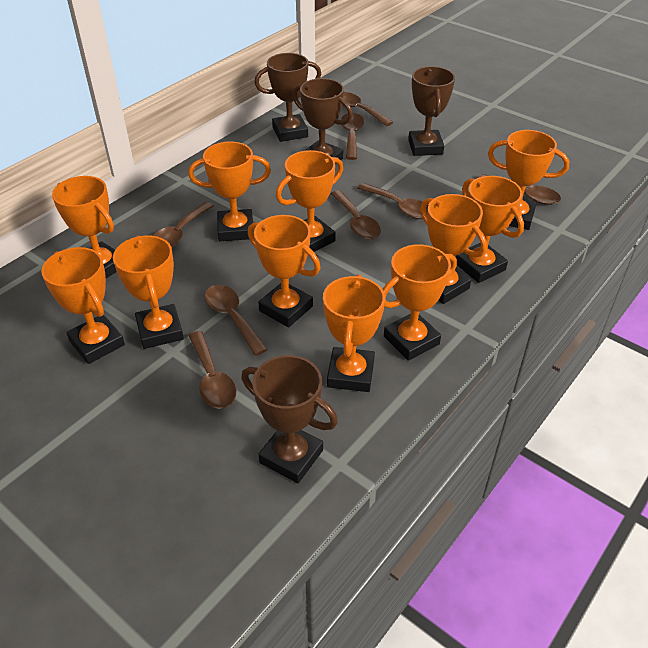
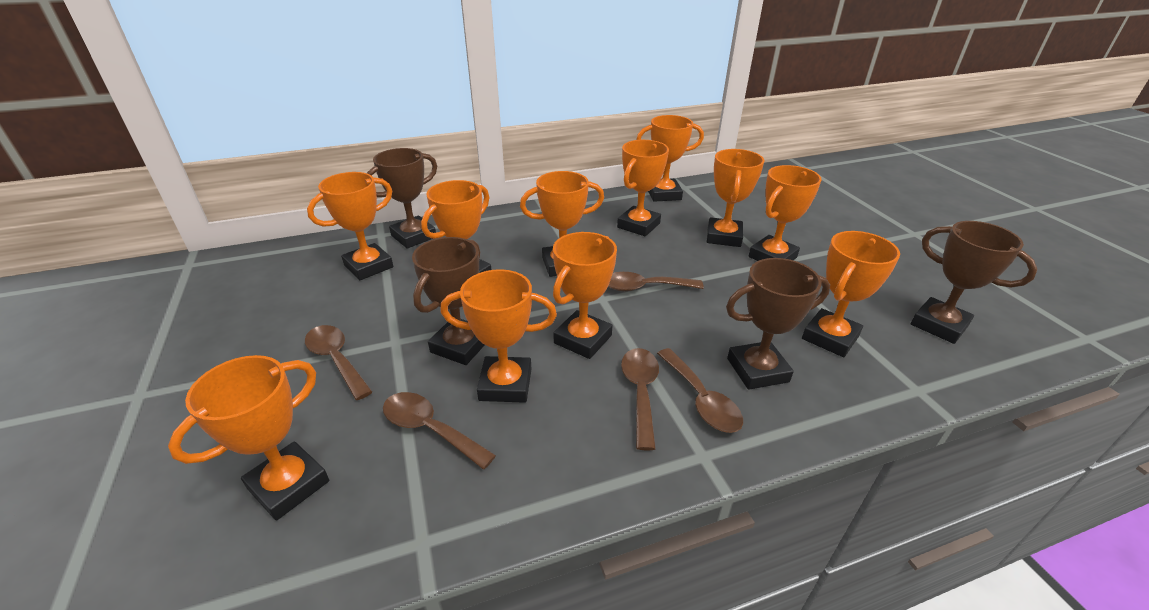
brown spoon: 8 -> 5

